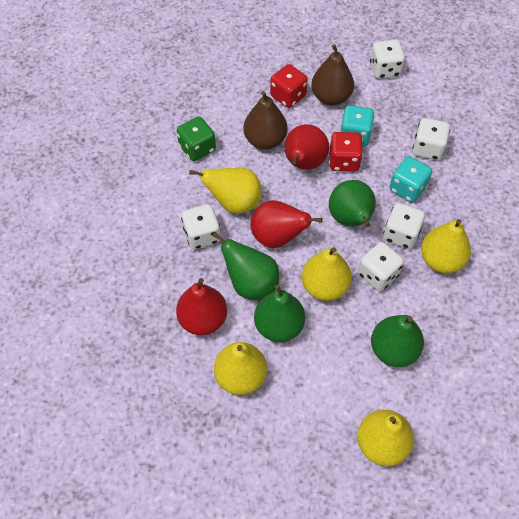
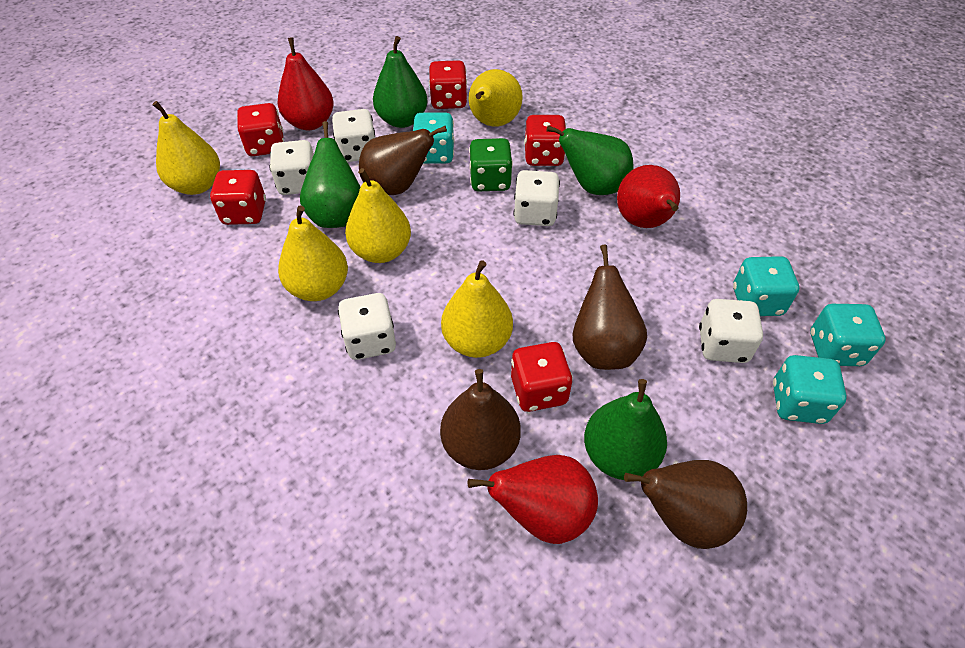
brown pear: 2 -> 4
red dice: 2 -> 5
turquoise dice: 2 -> 4

